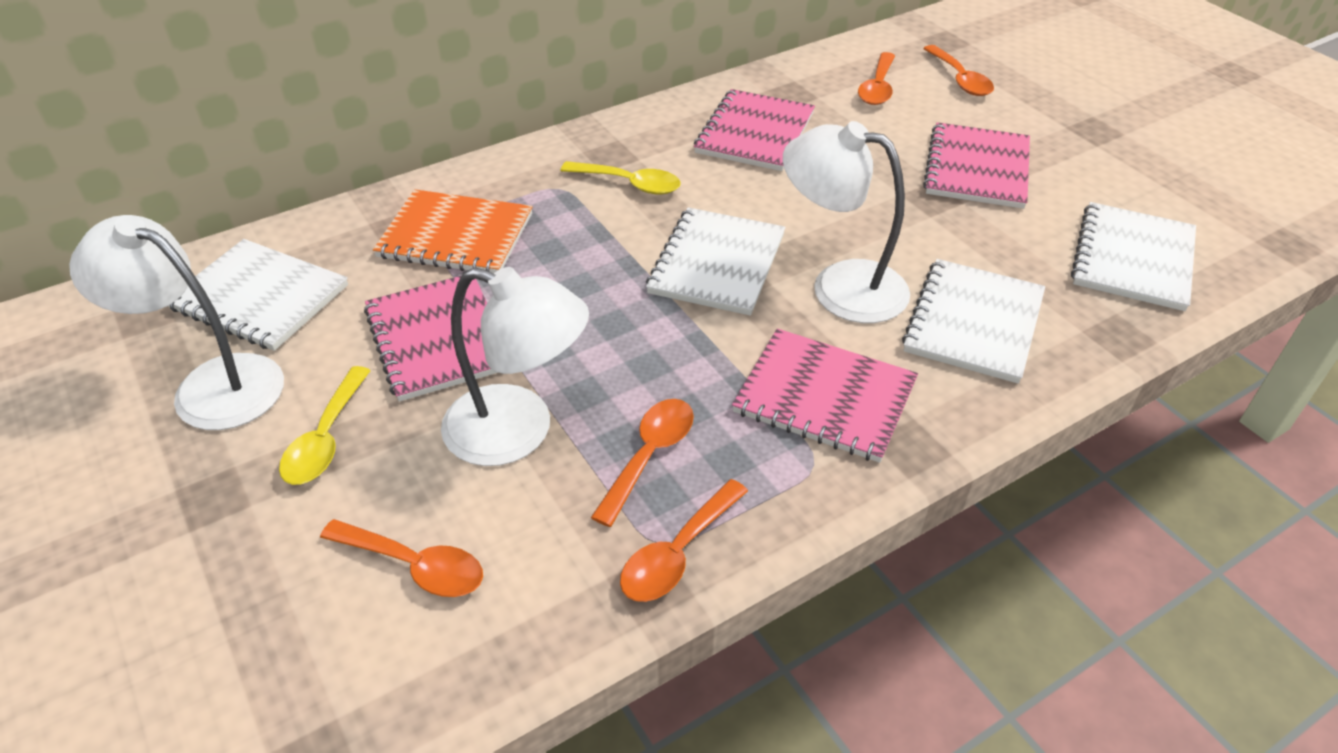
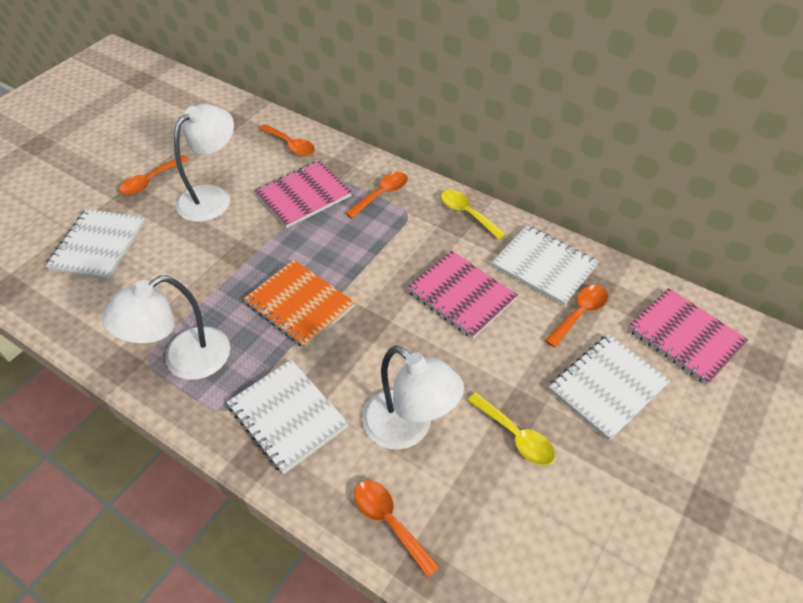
pink notebook: 4 -> 3

